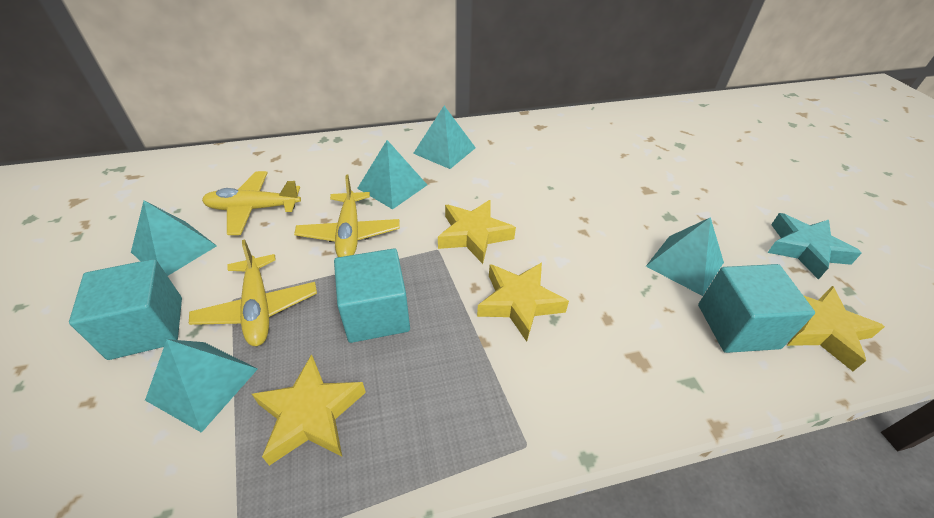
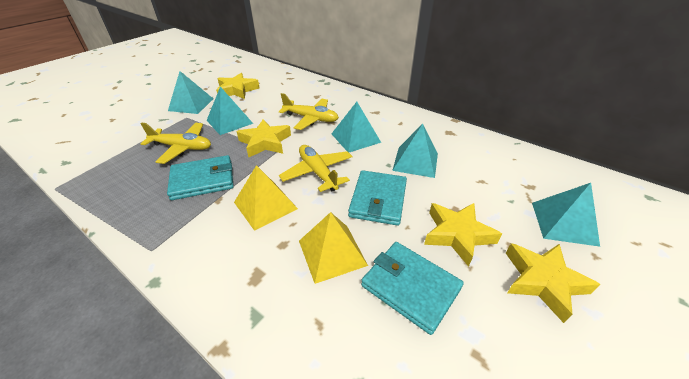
turquoise cube: 3 -> 0
turquoise star: 1 -> 0
turquoise wallet: 0 -> 3
yellow pyramid: 0 -> 2

